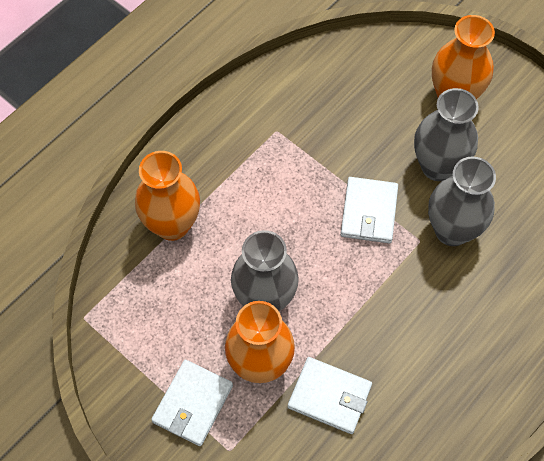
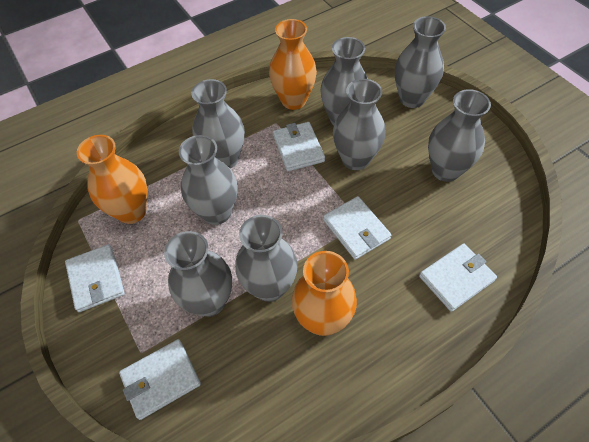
grey vase: 3 -> 8
white wallet: 3 -> 5

